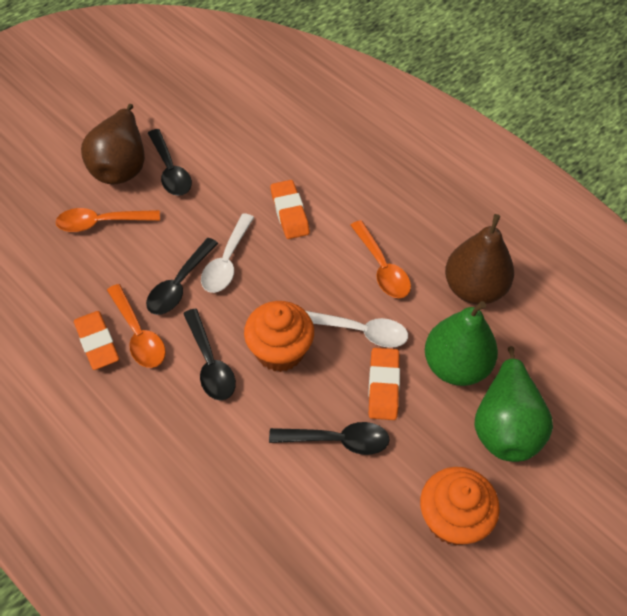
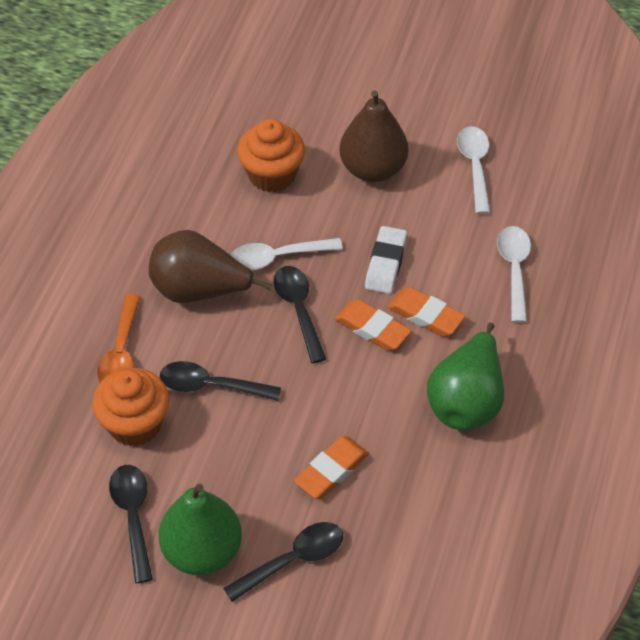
orange spoon: 3 -> 1
white eraser: 0 -> 1
white spoon: 2 -> 3

